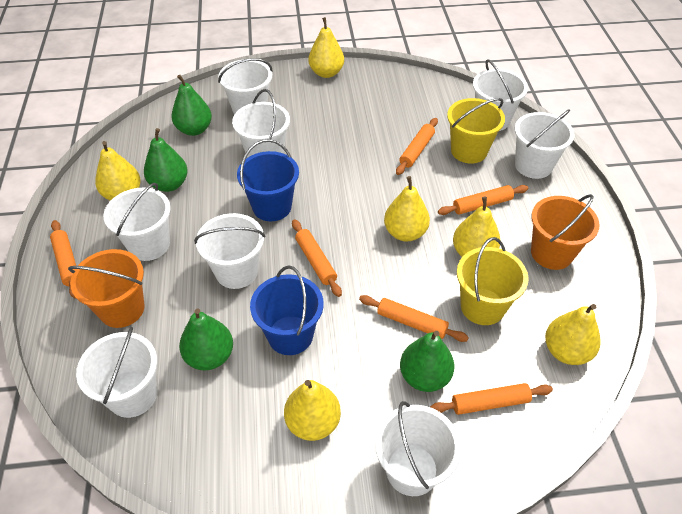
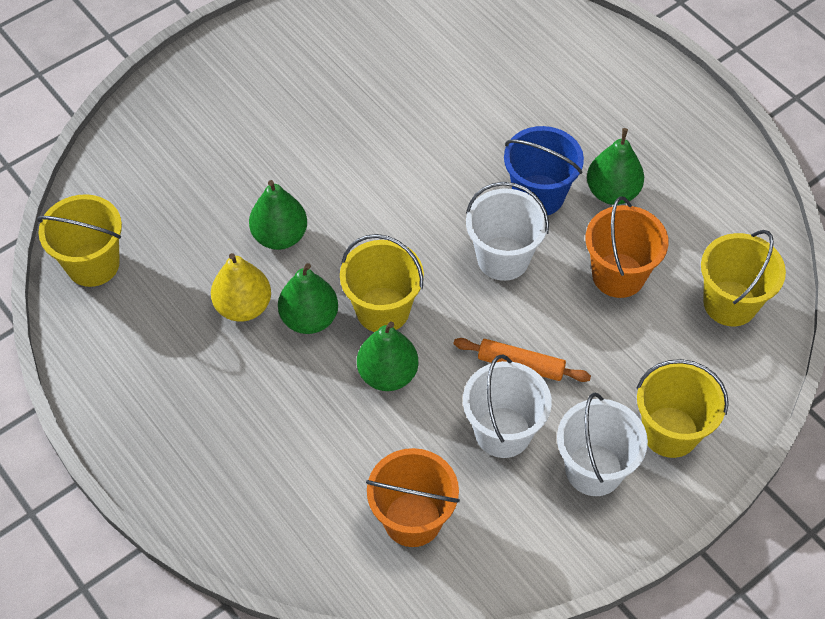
blue bucket: 2 -> 1
orange rolling pin: 6 -> 1
white bucket: 8 -> 3
yellow bucket: 2 -> 4
yellow pear: 6 -> 1

